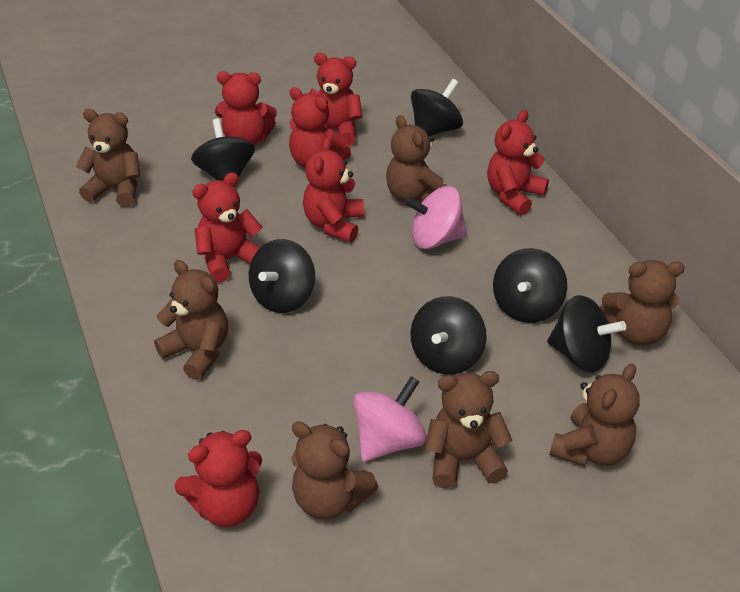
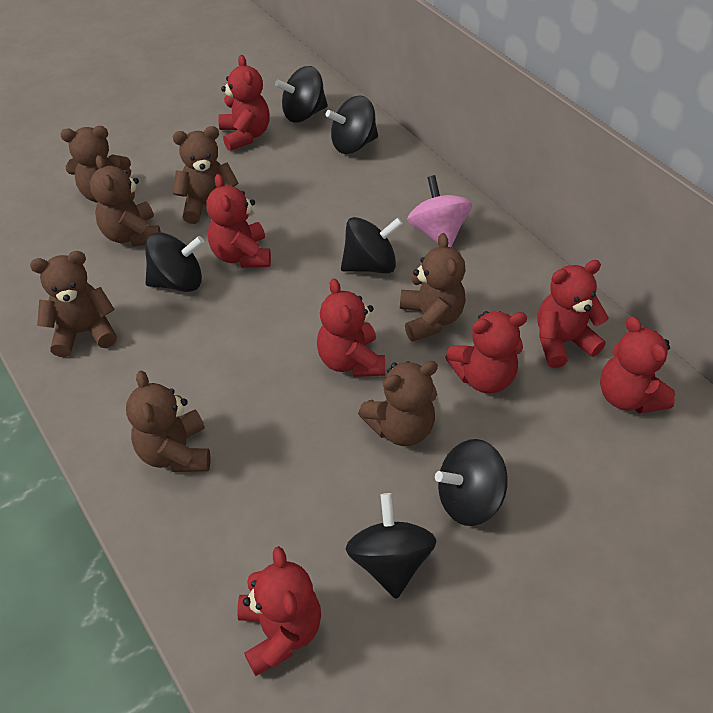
pink spinning top: 2 -> 1

